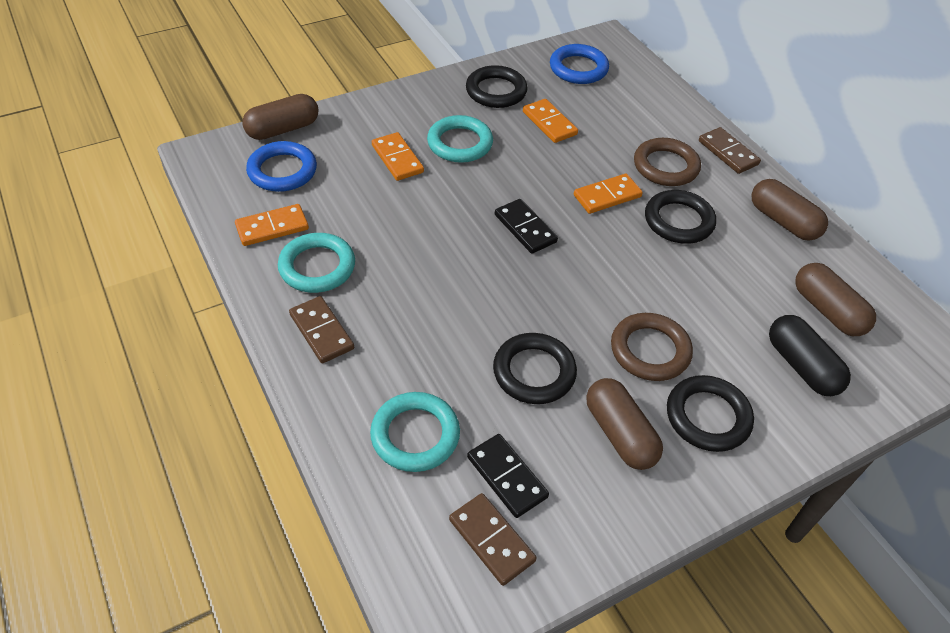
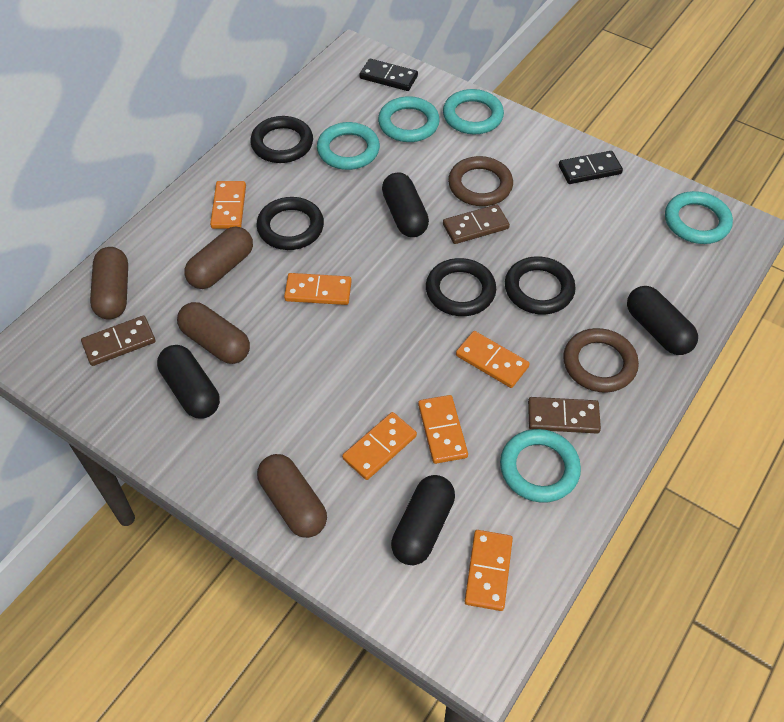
black capsule: 1 -> 4
blue ring: 2 -> 0
orange domino: 4 -> 6
turquoise ring: 3 -> 5

